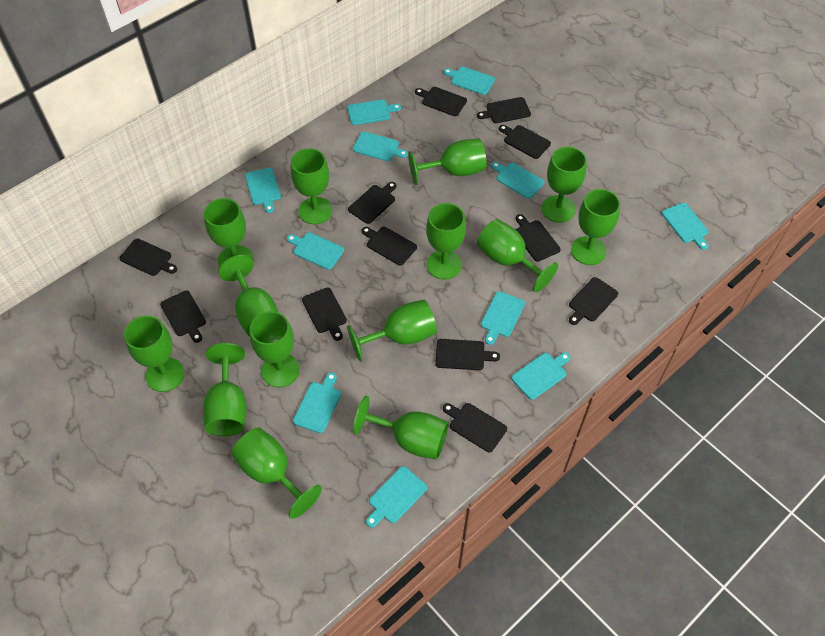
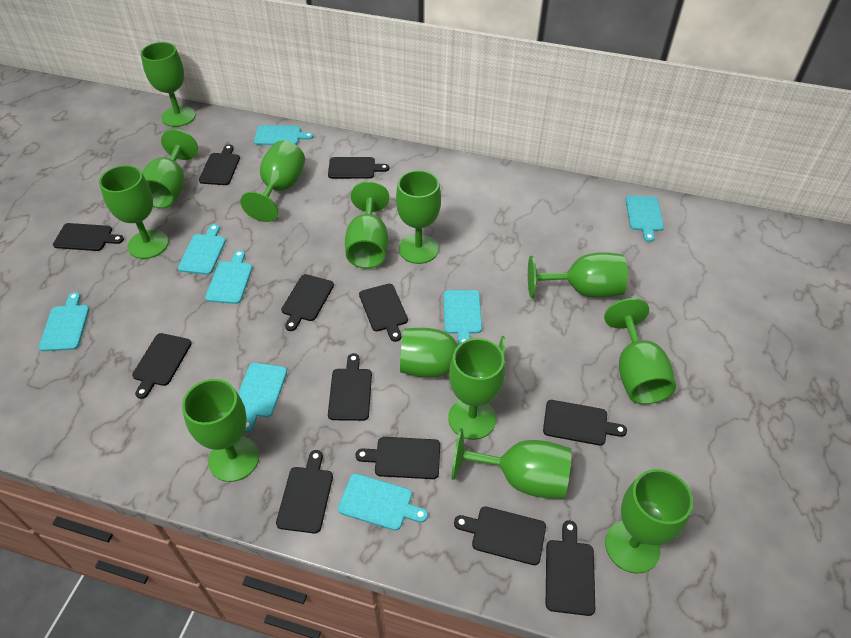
green goblet: 14 -> 13
turquoise cutting board: 11 -> 8

